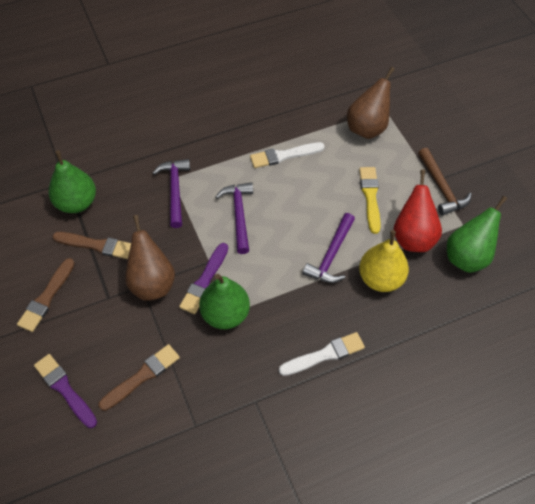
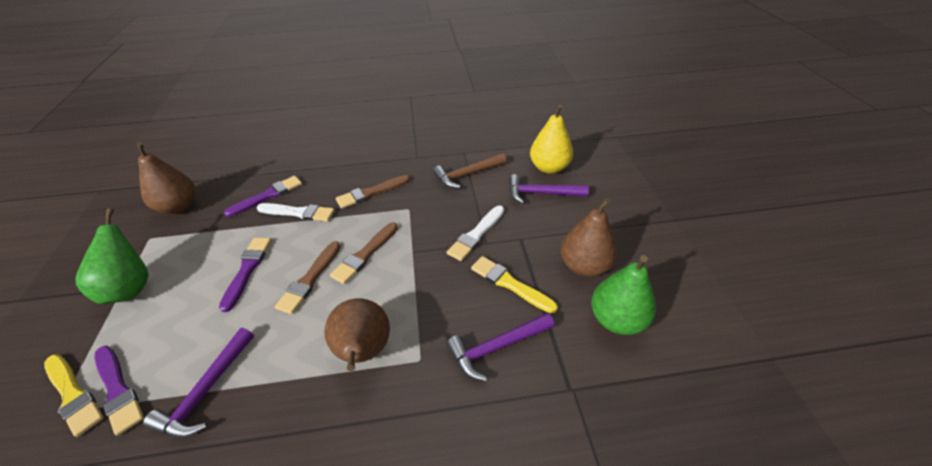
brown pear: 2 -> 3
green pear: 3 -> 2
purple brush: 2 -> 3
red pear: 1 -> 0
yellow brush: 1 -> 2

